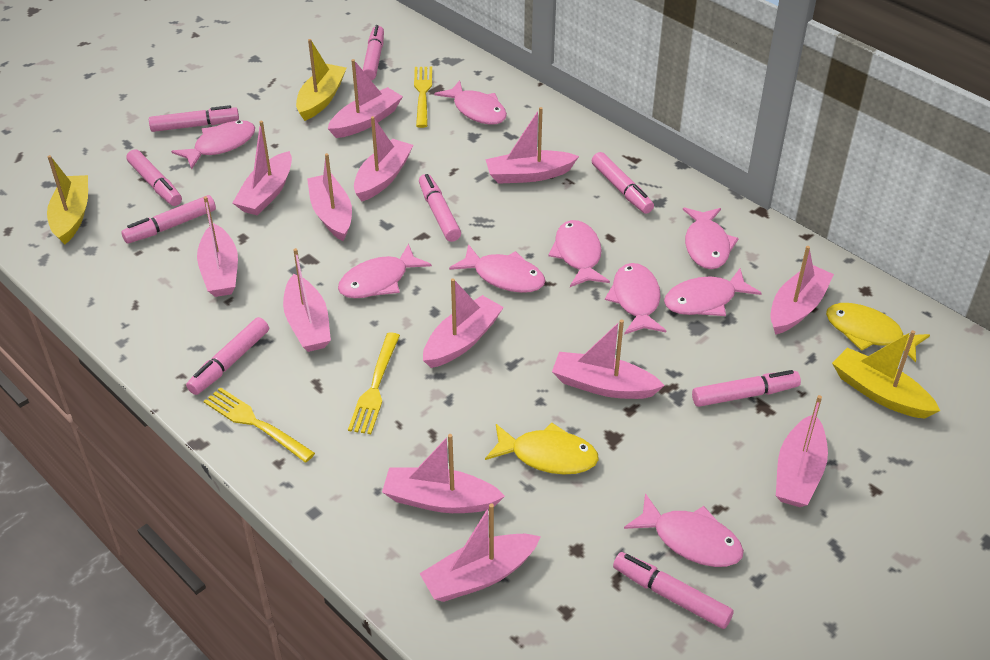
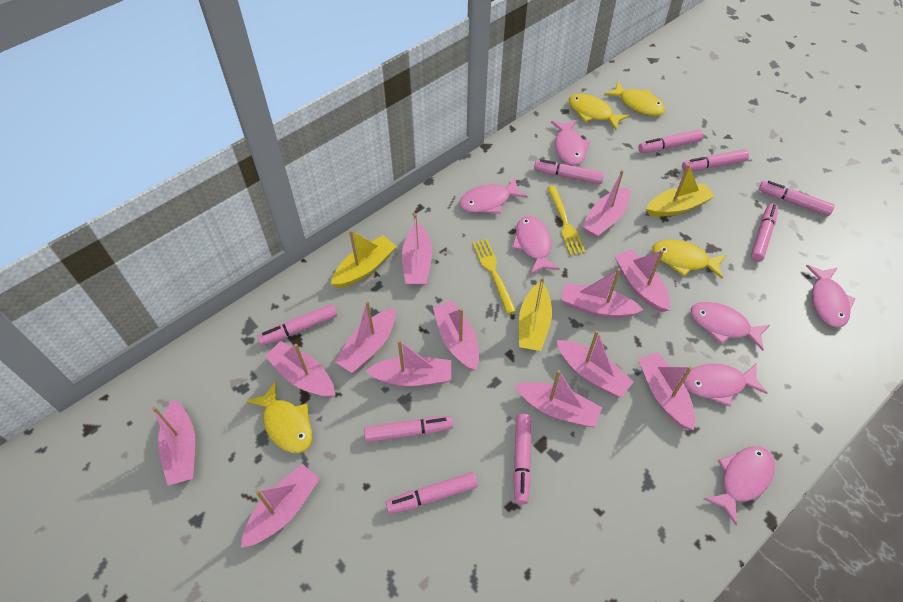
pink fish: 9 -> 7
yellow fish: 2 -> 4
yellow fork: 3 -> 2

